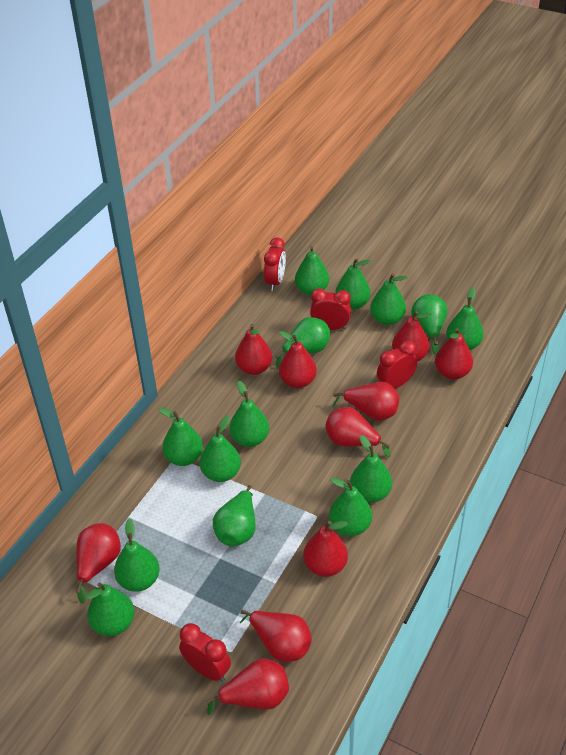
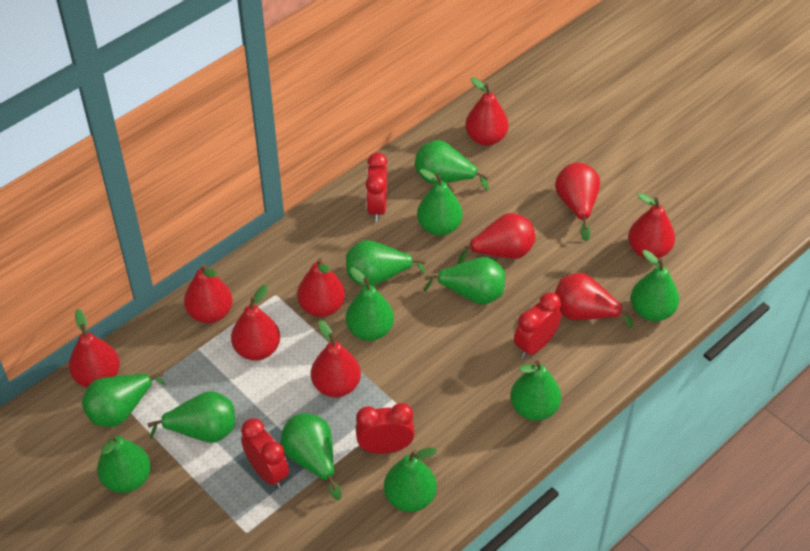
green pear: 14 -> 12

